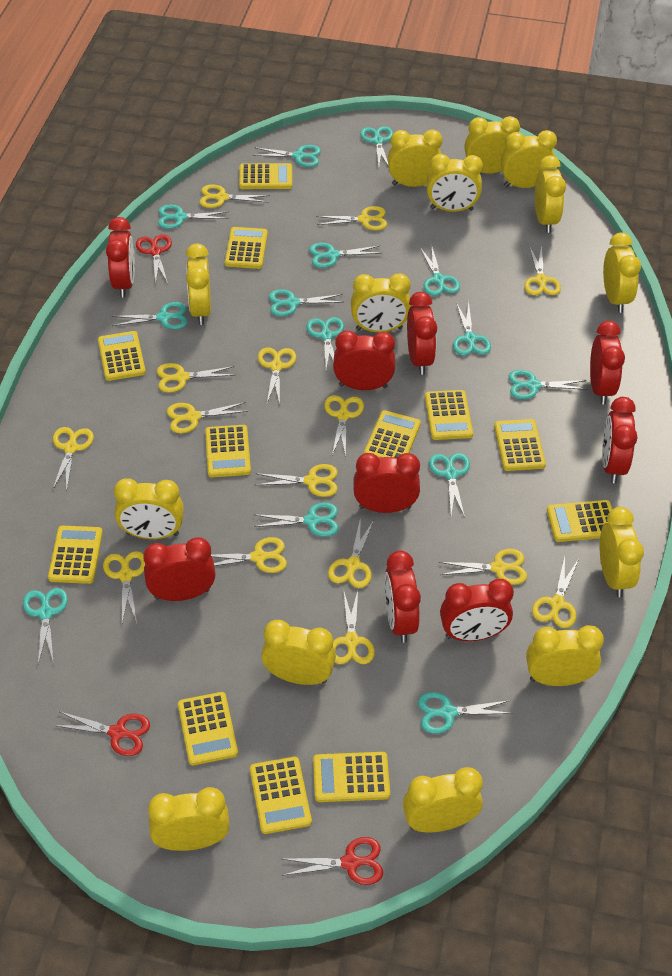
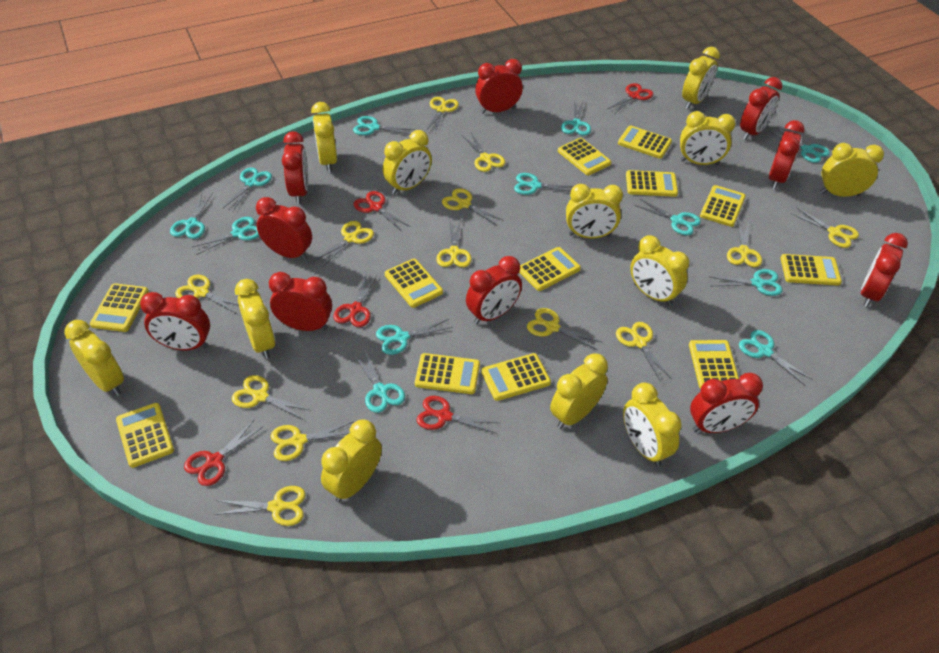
red clock: 9 -> 10
red scissors: 3 -> 5
turquoise scissors: 14 -> 12
yellow clock: 14 -> 12
yellow scissors: 15 -> 13

